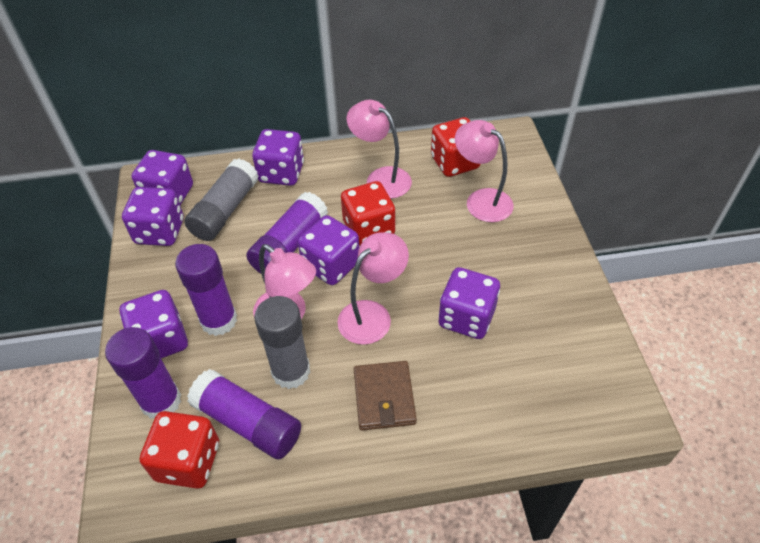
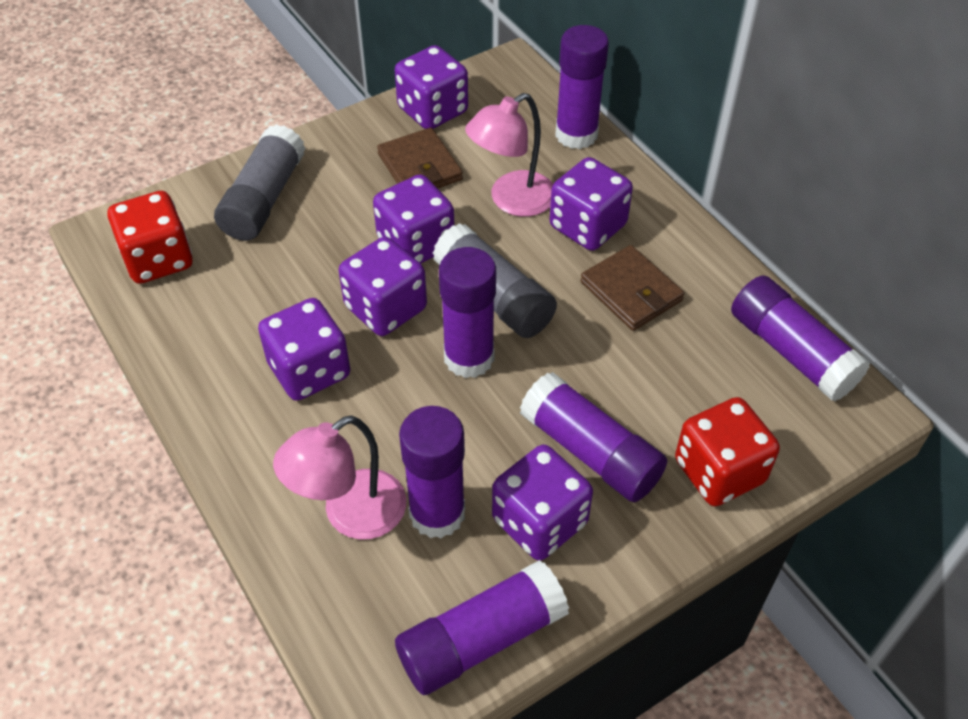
brown wallet: 1 -> 2
pink lamp: 4 -> 2
purple glue stick: 4 -> 6
red dice: 3 -> 2

